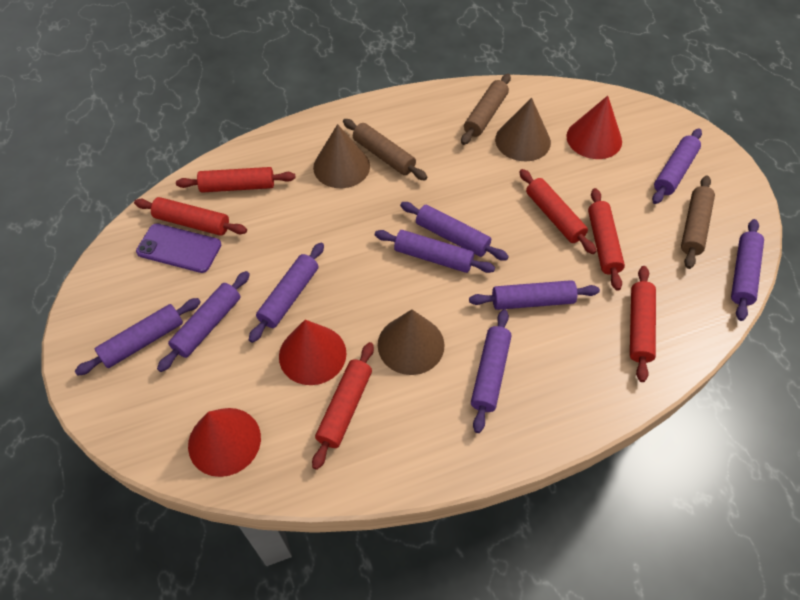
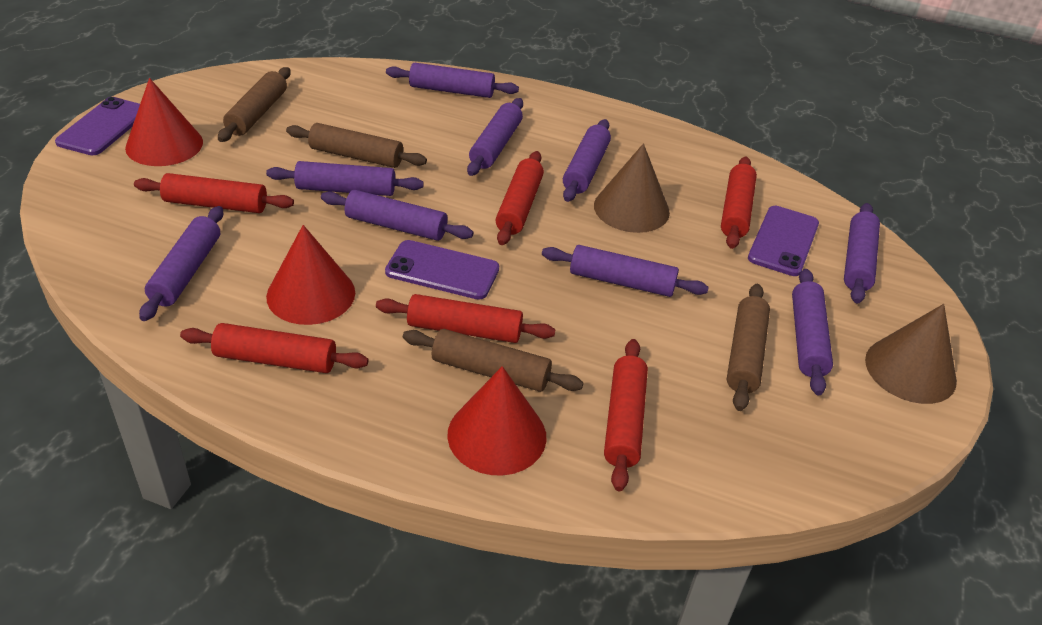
brown cone: 3 -> 2
brown rolling pin: 3 -> 4
purple phone: 1 -> 3

